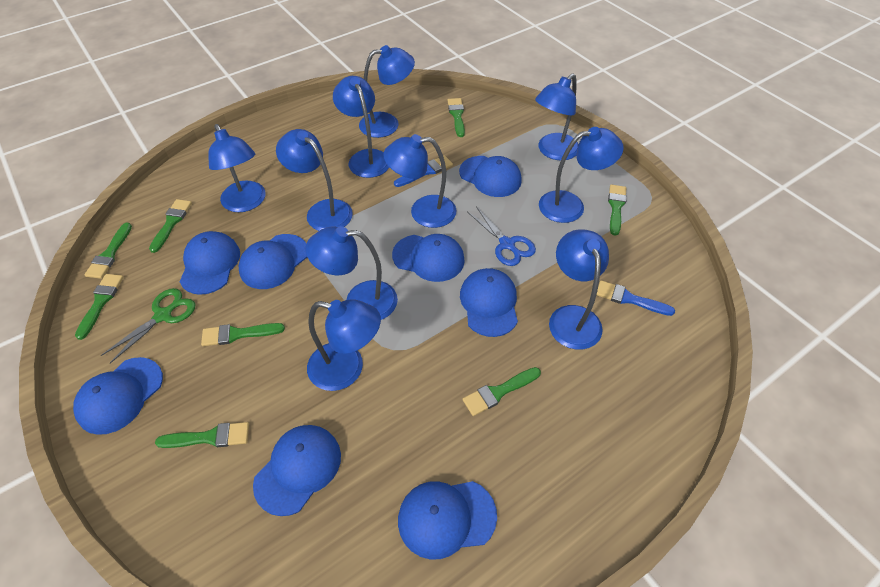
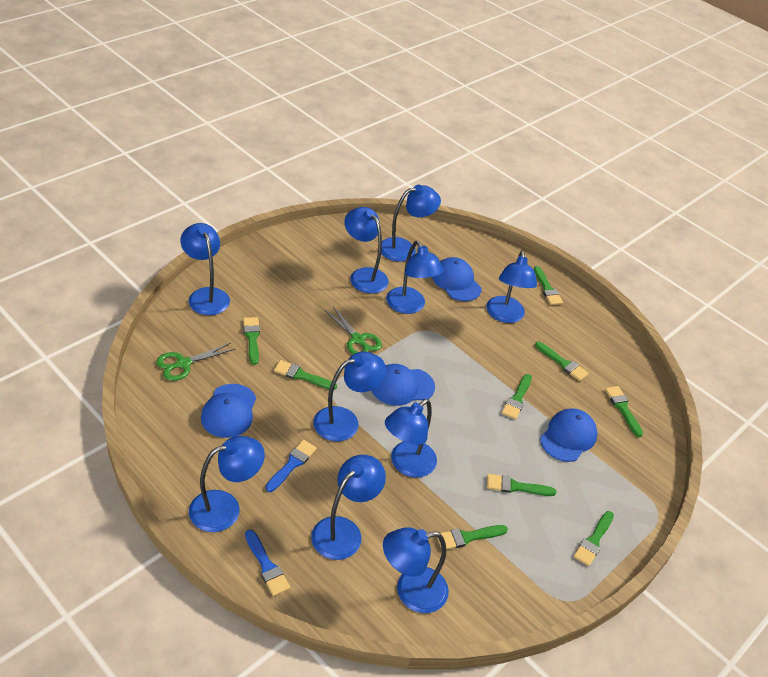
blue cap: 8 -> 4
blue scissors: 1 -> 0
green brush: 8 -> 9
green scissors: 1 -> 2

